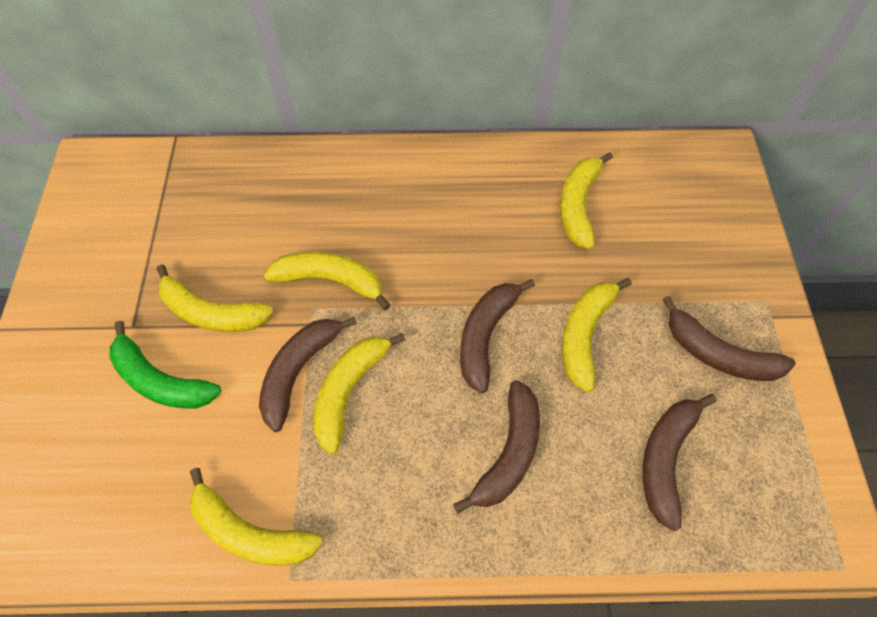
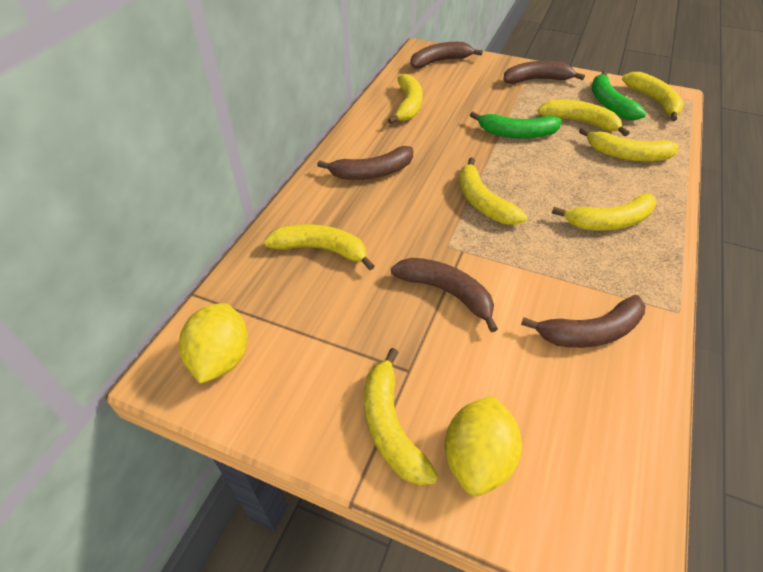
green banana: 1 -> 2
yellow banana: 6 -> 8
yellow lemon: 0 -> 2

